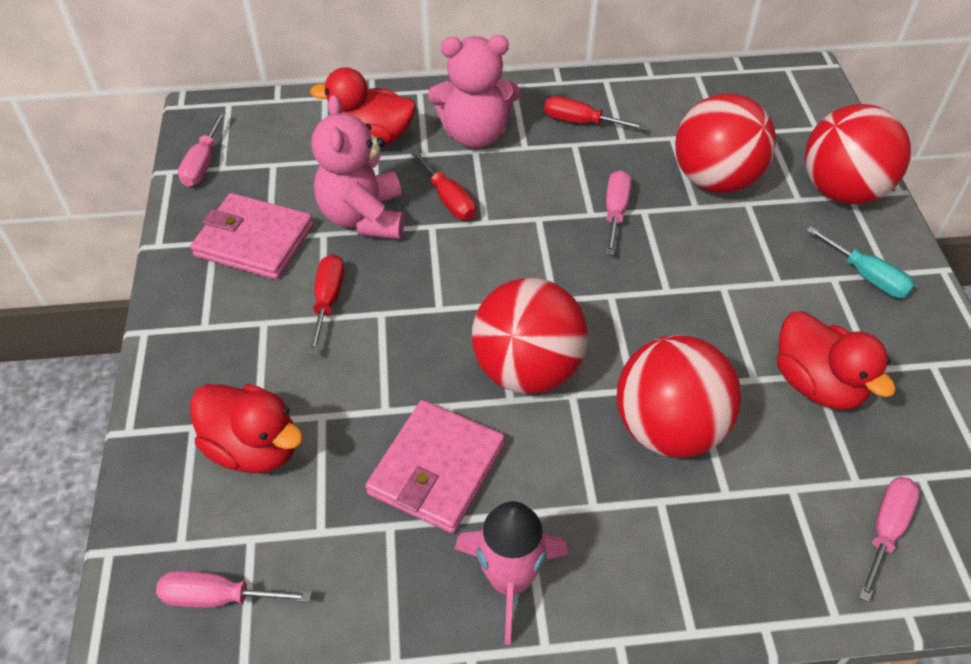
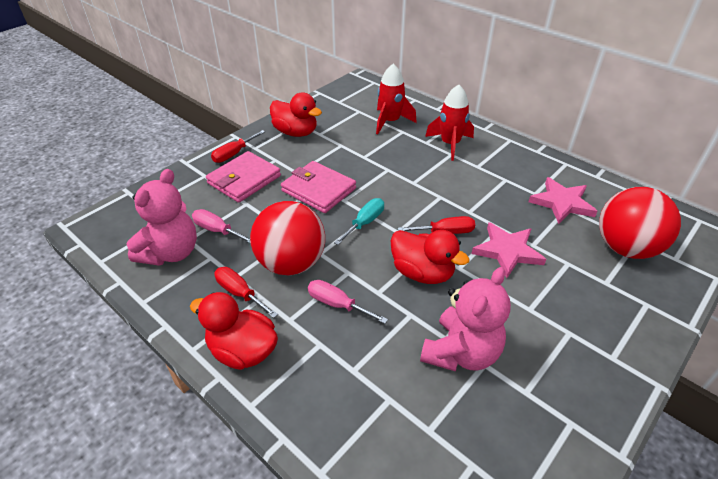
pink rocket: 1 -> 0
pink screwdriver: 4 -> 2
pink star: 0 -> 2
red ball: 4 -> 2
red rocket: 0 -> 2

